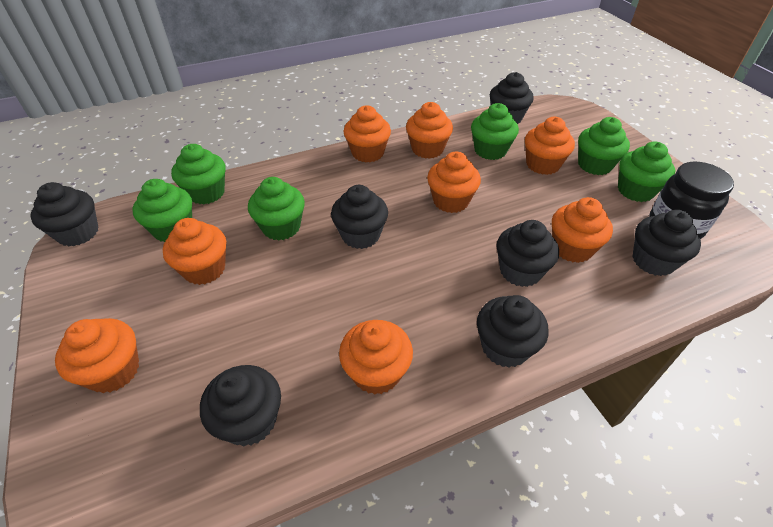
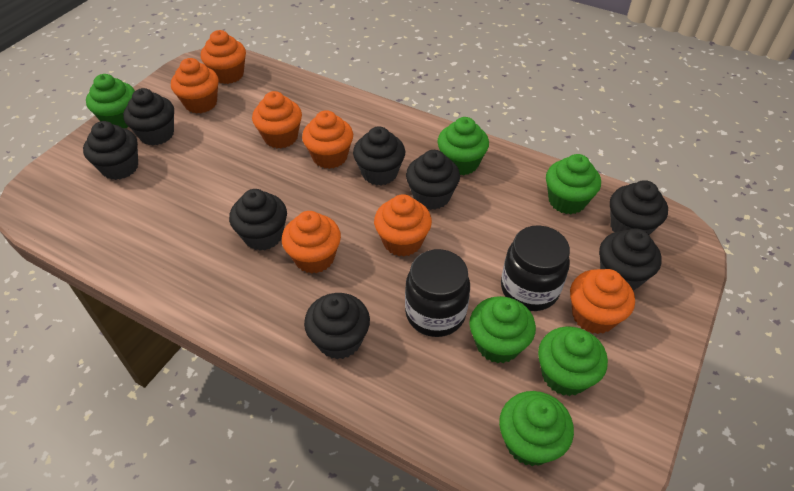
black cupcake: 7 -> 8
black jar: 1 -> 2
orange cupcake: 8 -> 7

